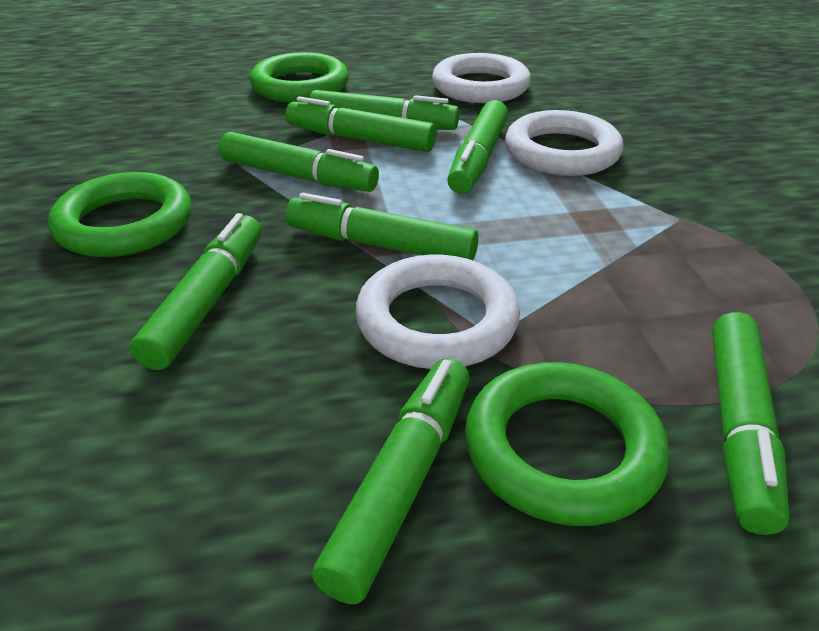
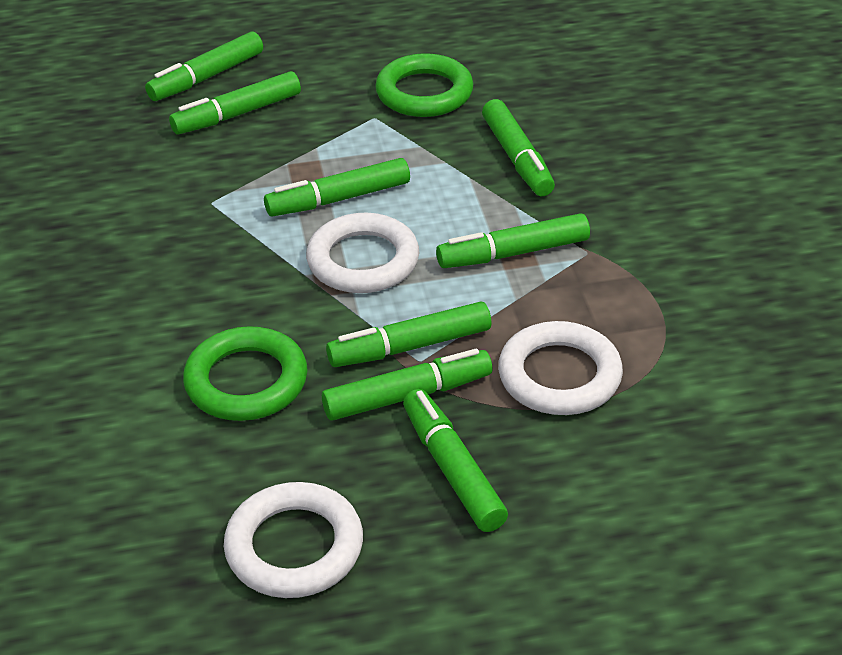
green ring: 3 -> 2

